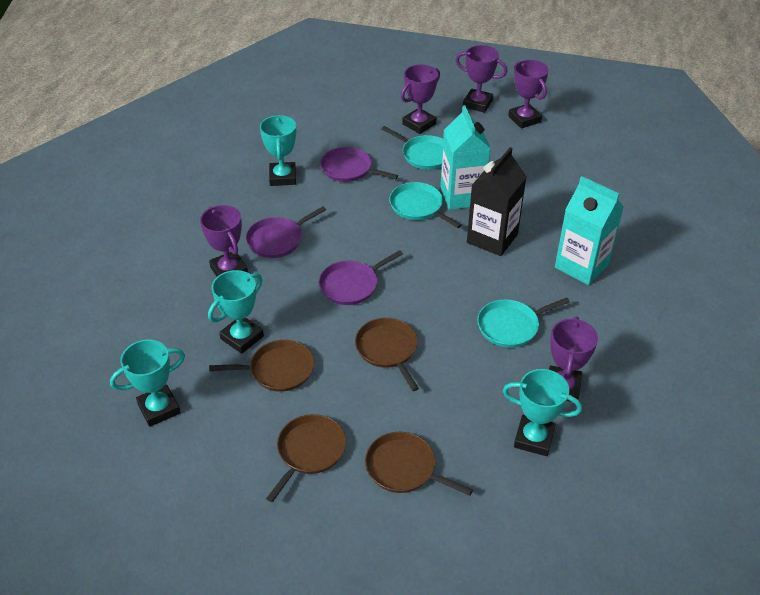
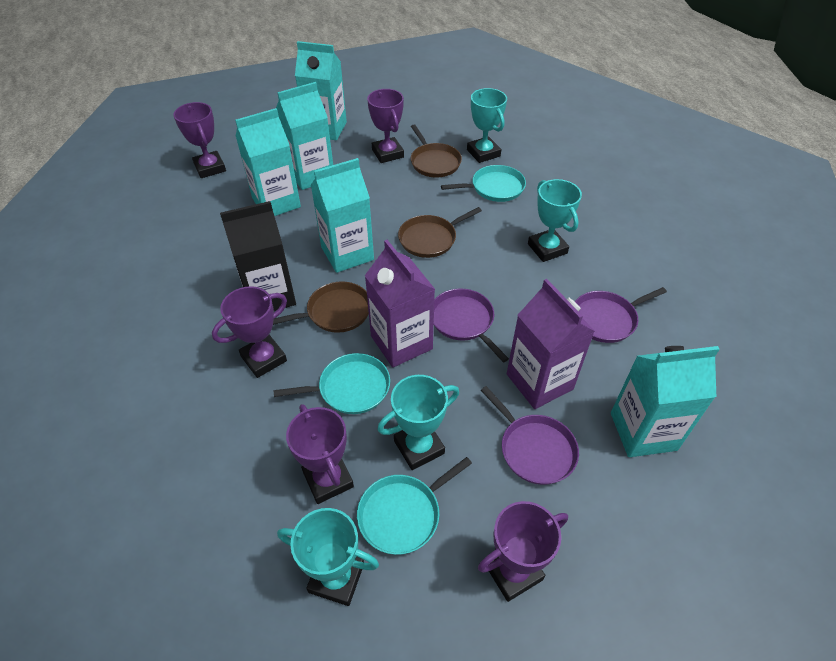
brown pan: 4 -> 3
purple carton: 0 -> 2
turquoise carton: 2 -> 5

